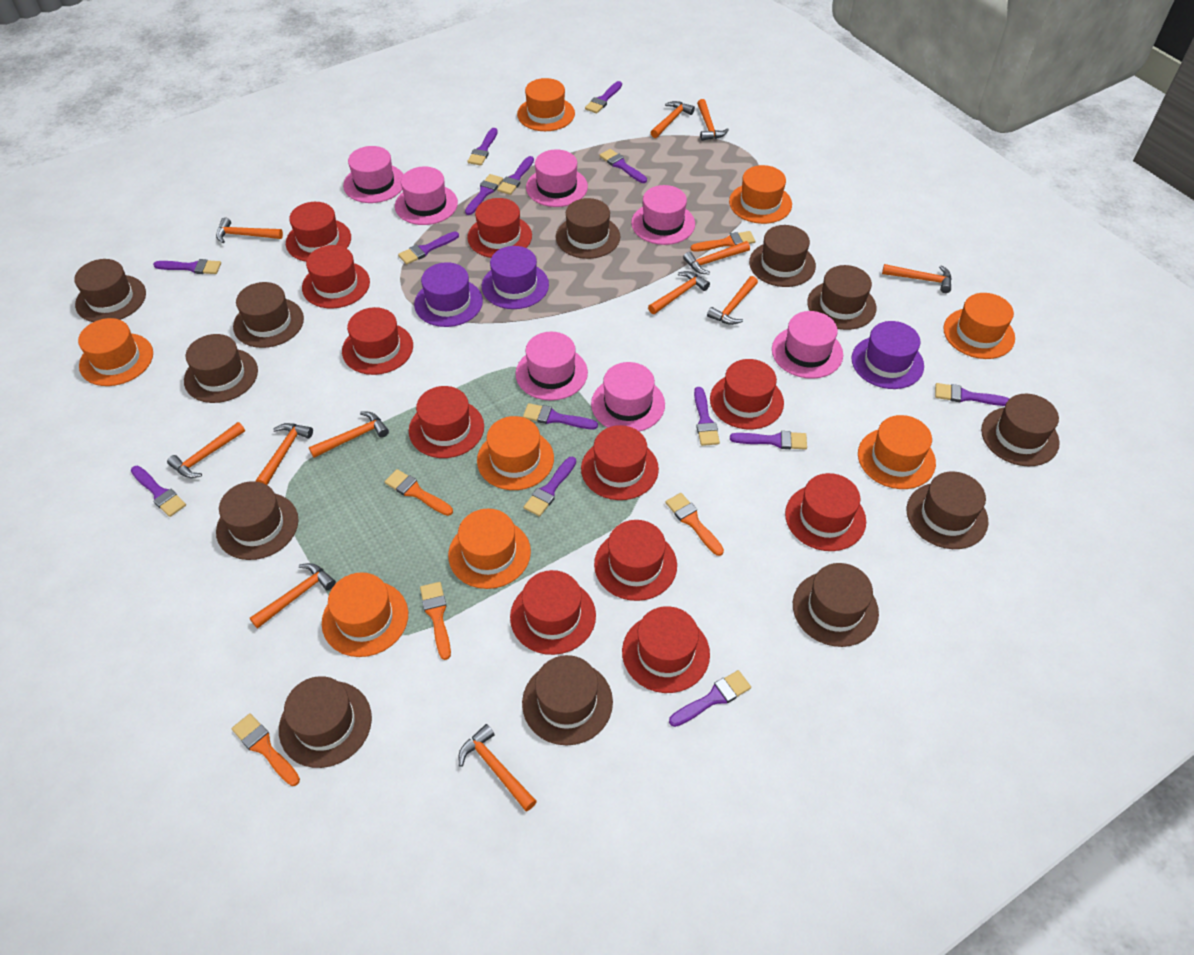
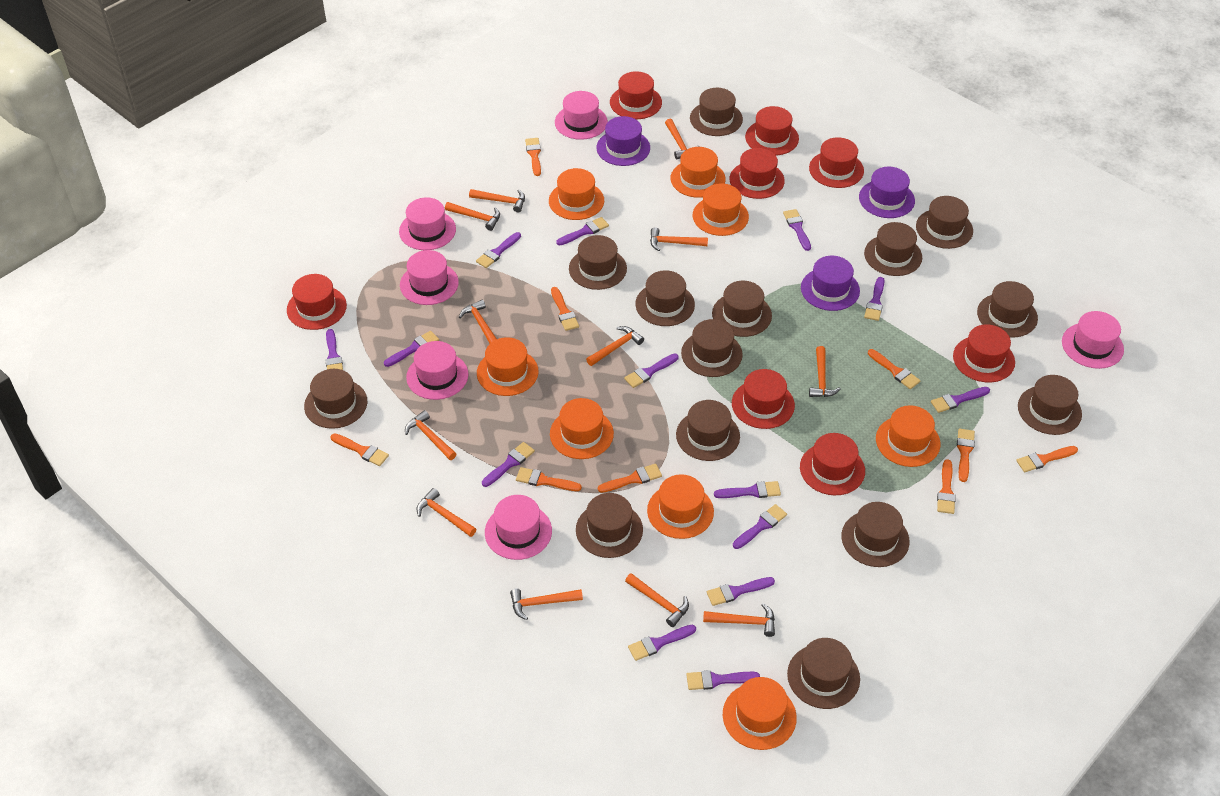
brown hat: 12 -> 14
orange brush: 5 -> 9
pink hat: 7 -> 6
red hat: 11 -> 8

